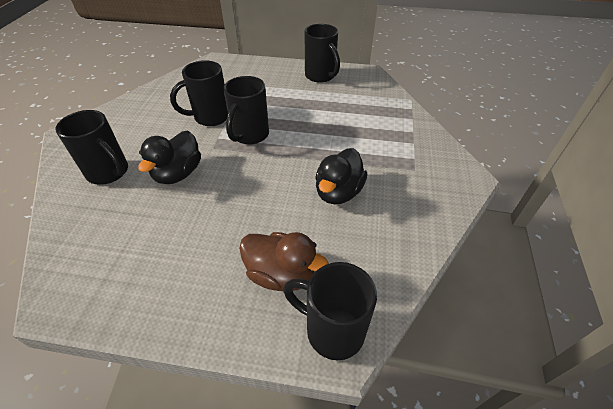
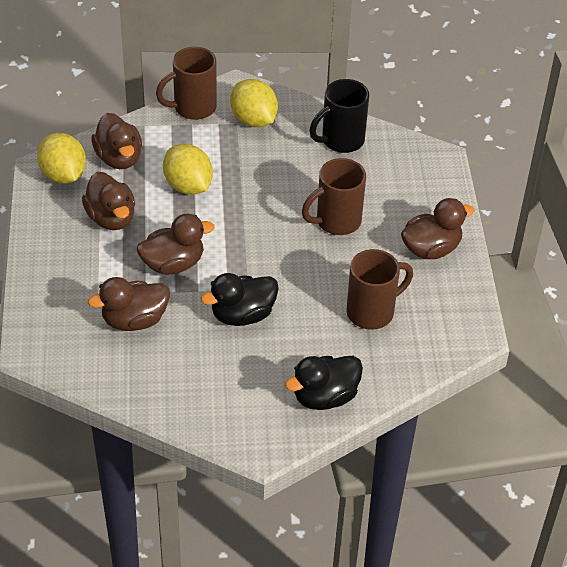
black mug: 5 -> 1
brown duck: 1 -> 5
brown mug: 0 -> 3
yellow lemon: 0 -> 3

